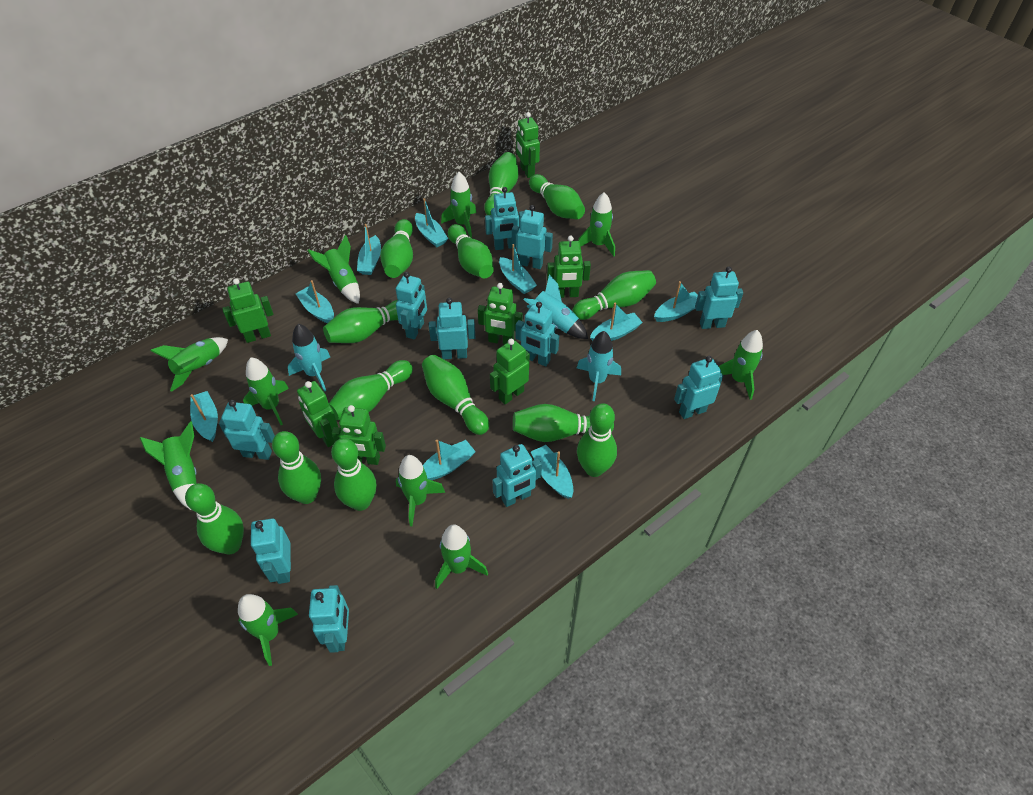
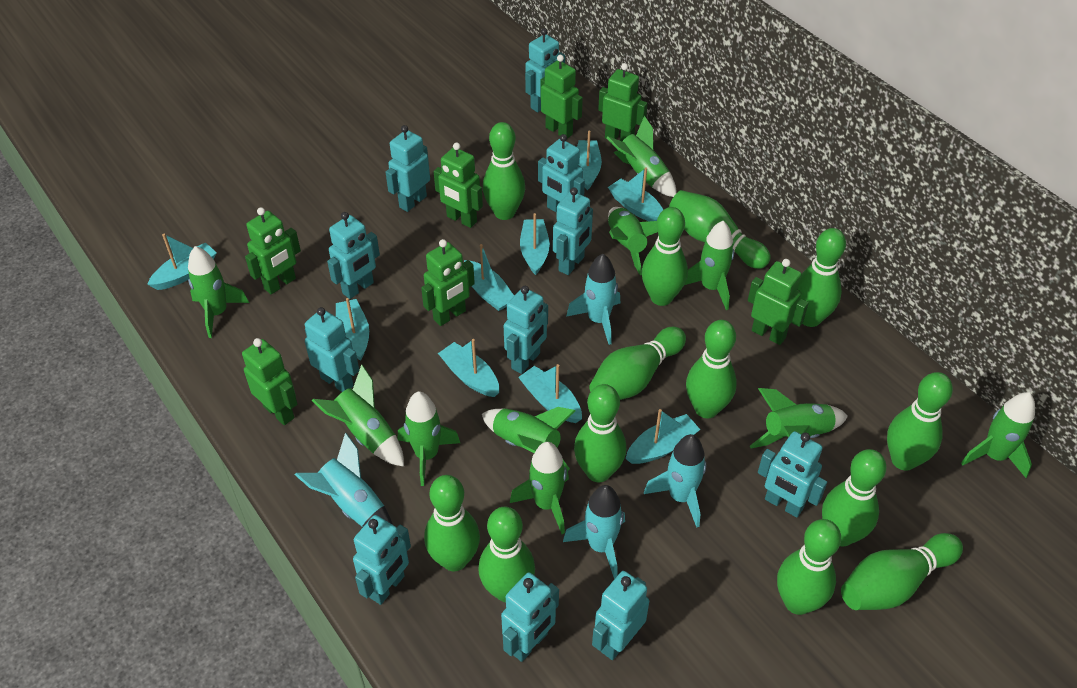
turquoise rocket: 3 -> 4

